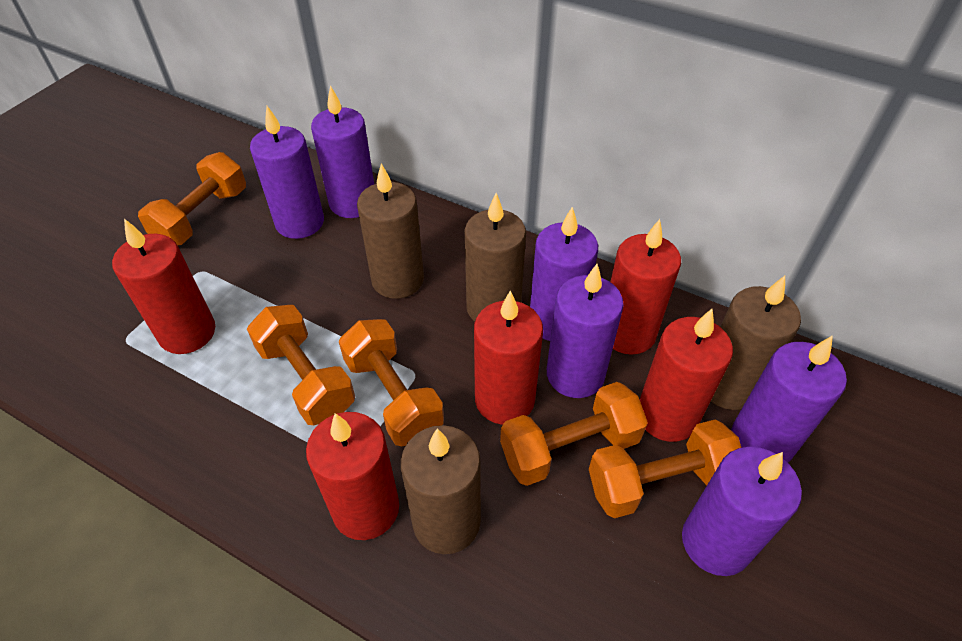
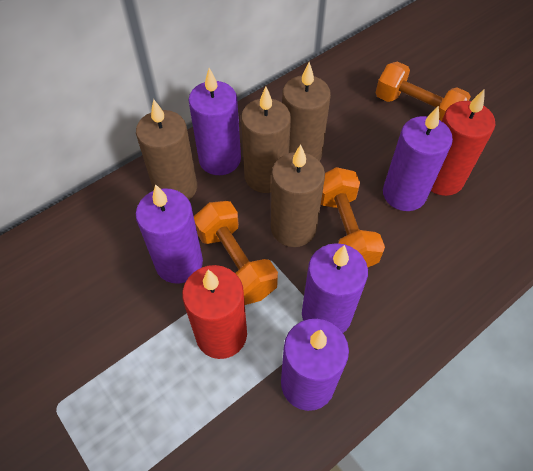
orange dumbbell: 5 -> 3
purple candle: 6 -> 5
red candle: 5 -> 2

